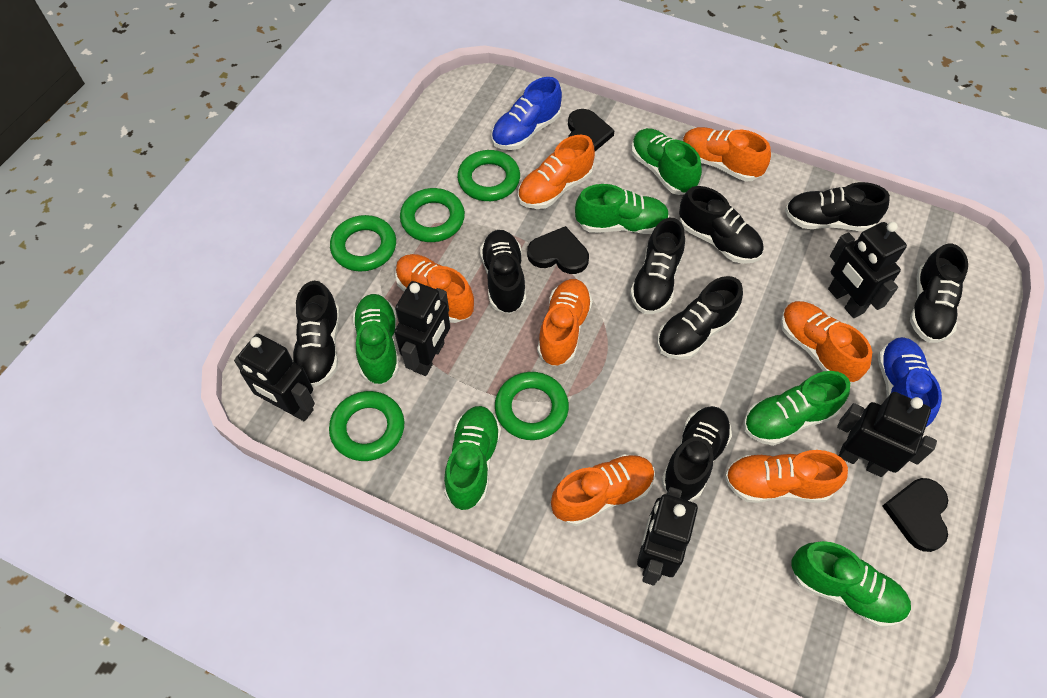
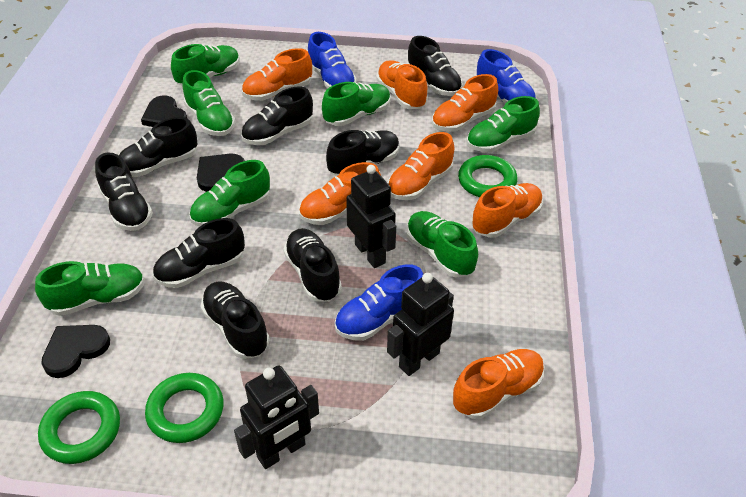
black robot: 5 -> 3
blue shoe: 2 -> 3
green ring: 5 -> 3
green shoe: 6 -> 7

